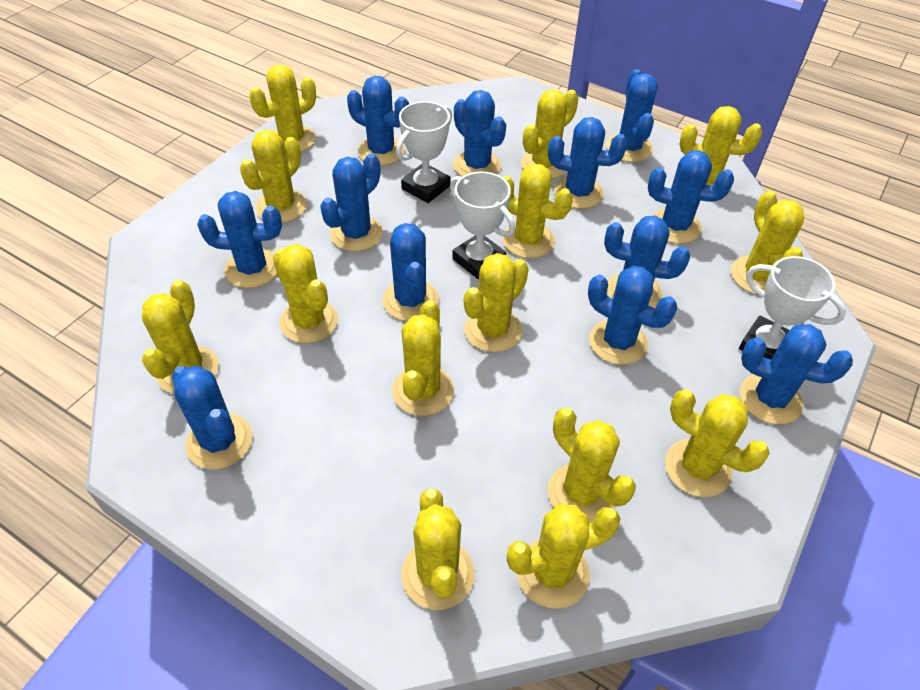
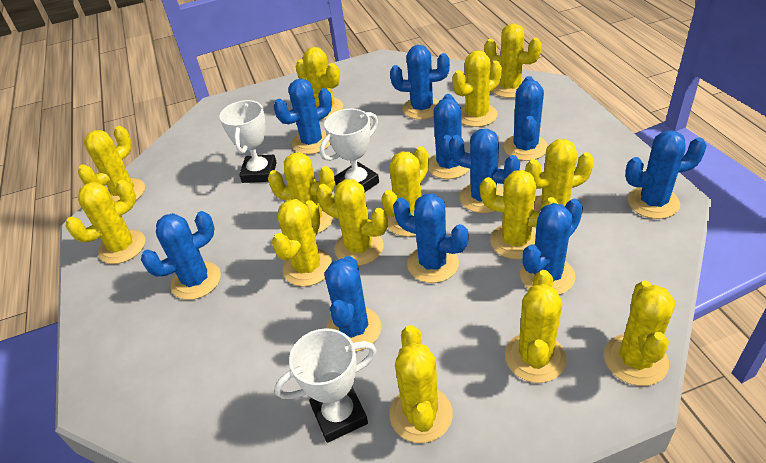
blue cactus: 12 -> 10

